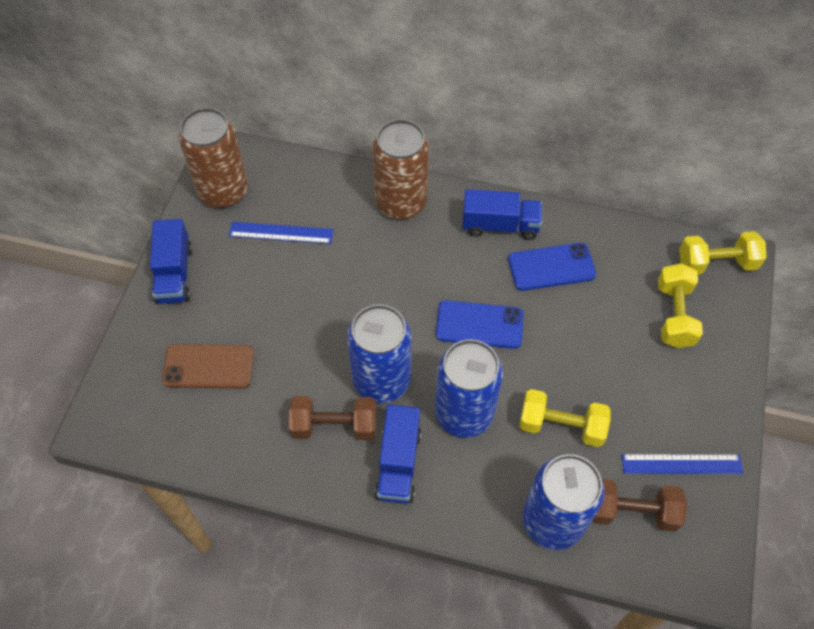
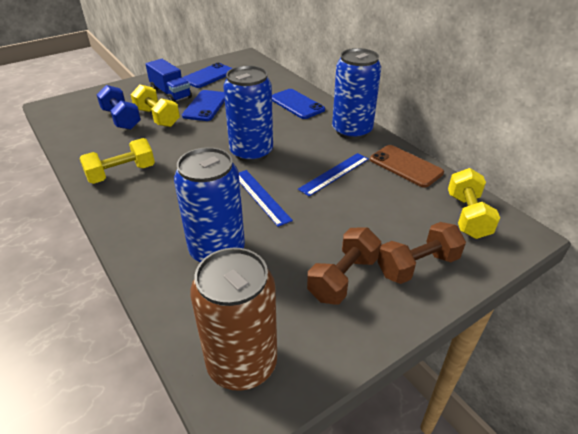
blue dumbbell: 0 -> 1
blue phone: 2 -> 3
blue truck: 3 -> 1
brown can: 2 -> 1

